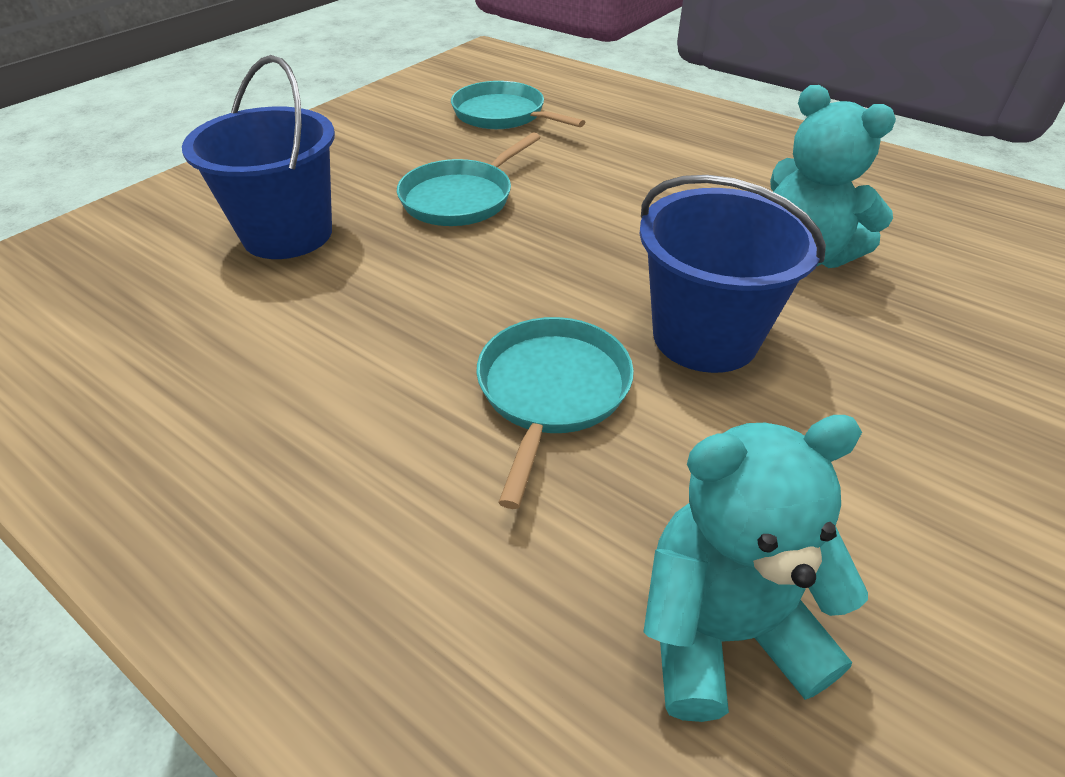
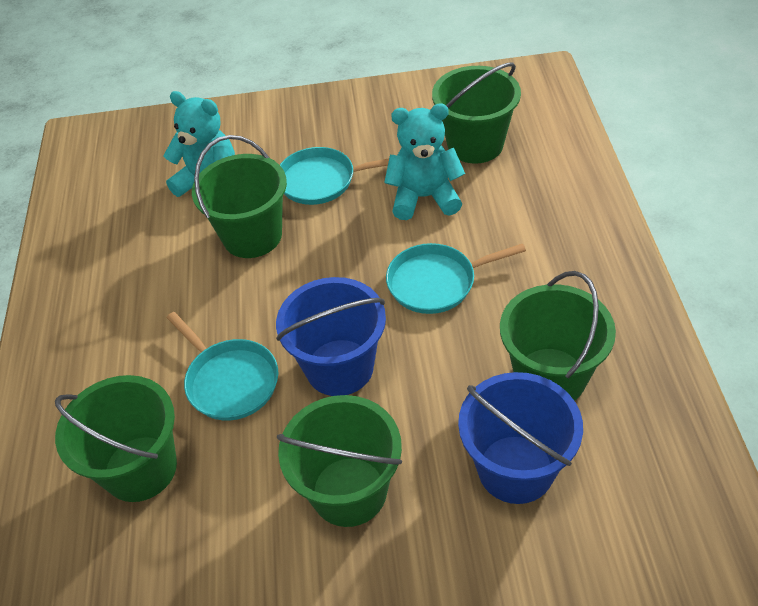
green bucket: 0 -> 5

